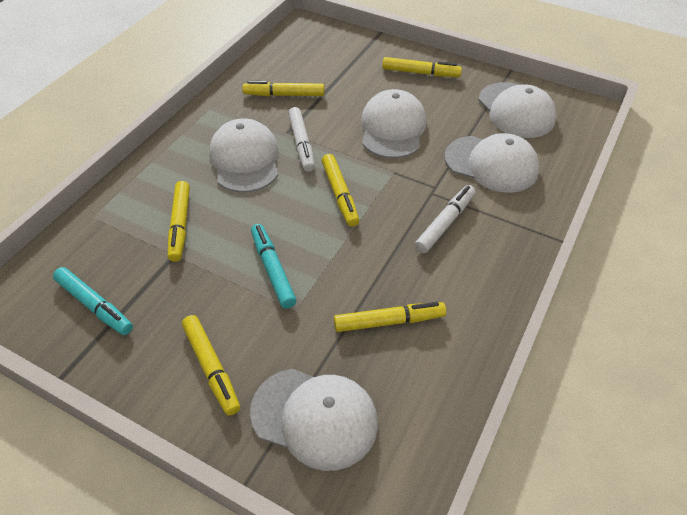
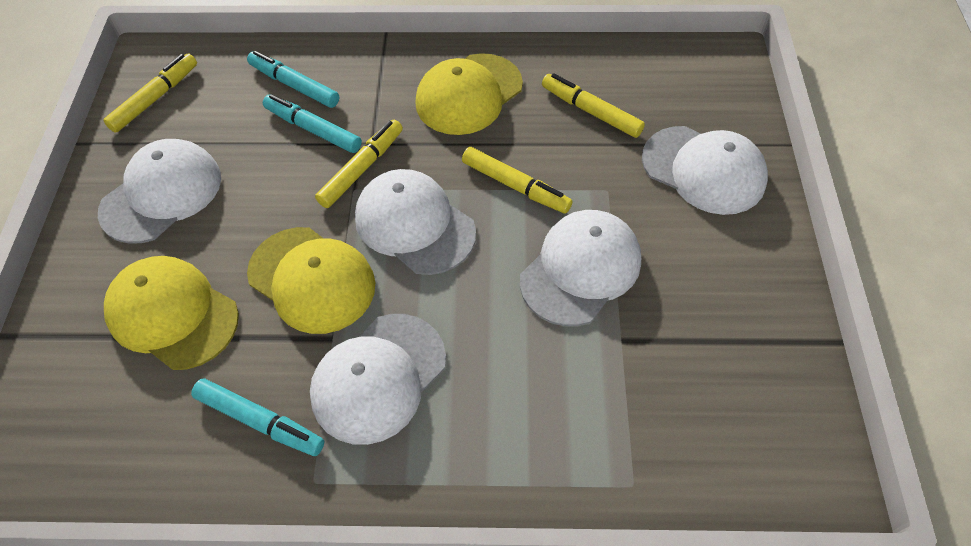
turquoise marker: 2 -> 3
white marker: 2 -> 0
yellow cap: 0 -> 3
yellow marker: 6 -> 4

